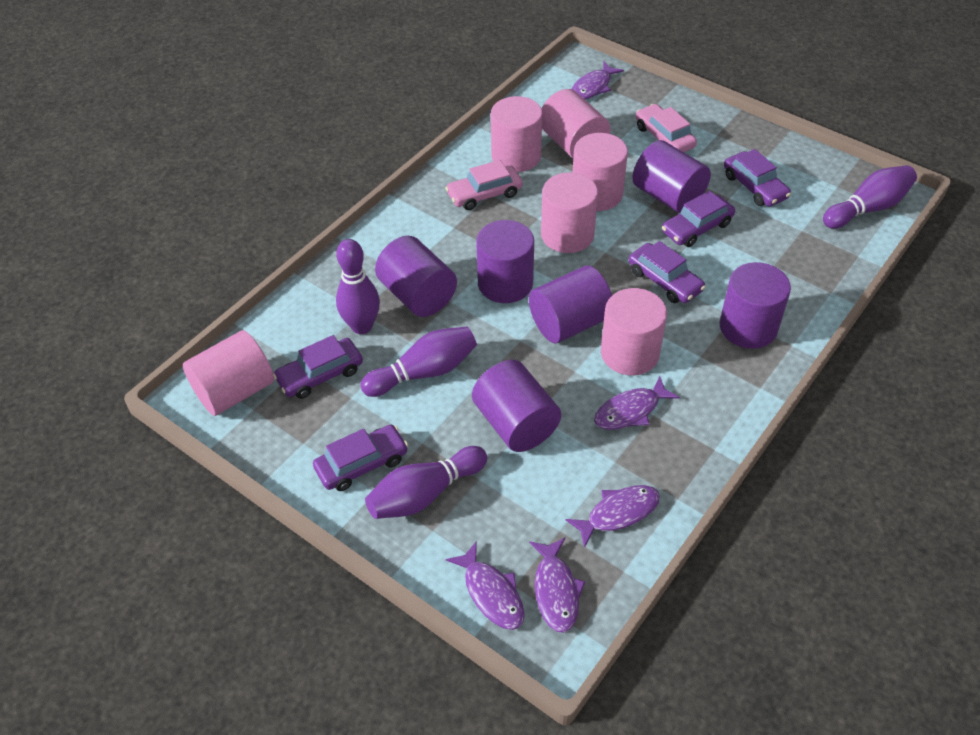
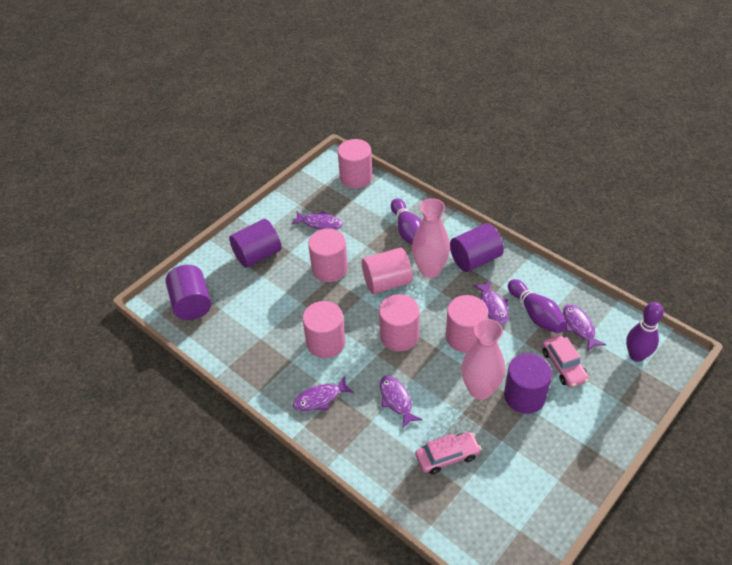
pink vase: 0 -> 2
purple bowling pin: 4 -> 3
purple car: 5 -> 0
purple cylinder: 6 -> 4

